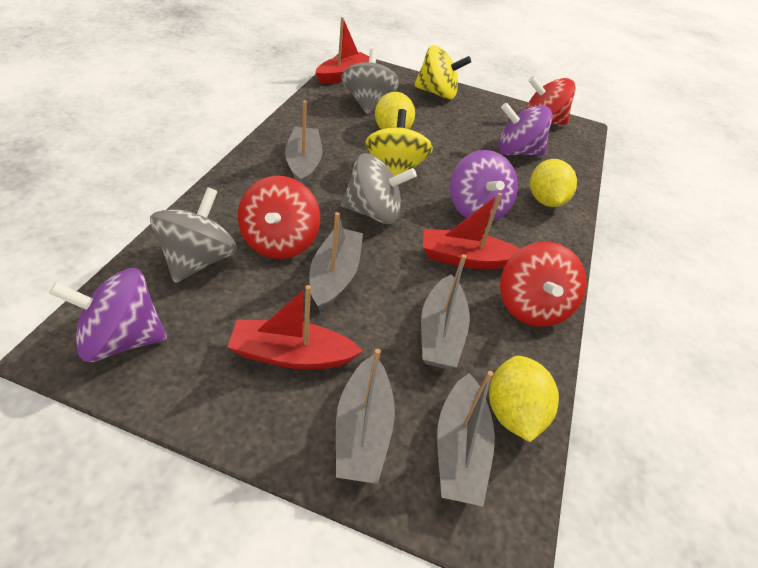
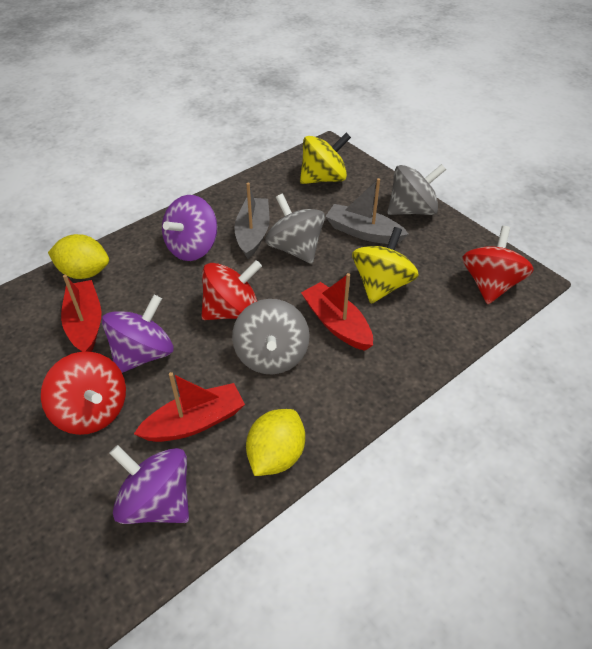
grey boat: 5 -> 2
yellow lemon: 3 -> 2

